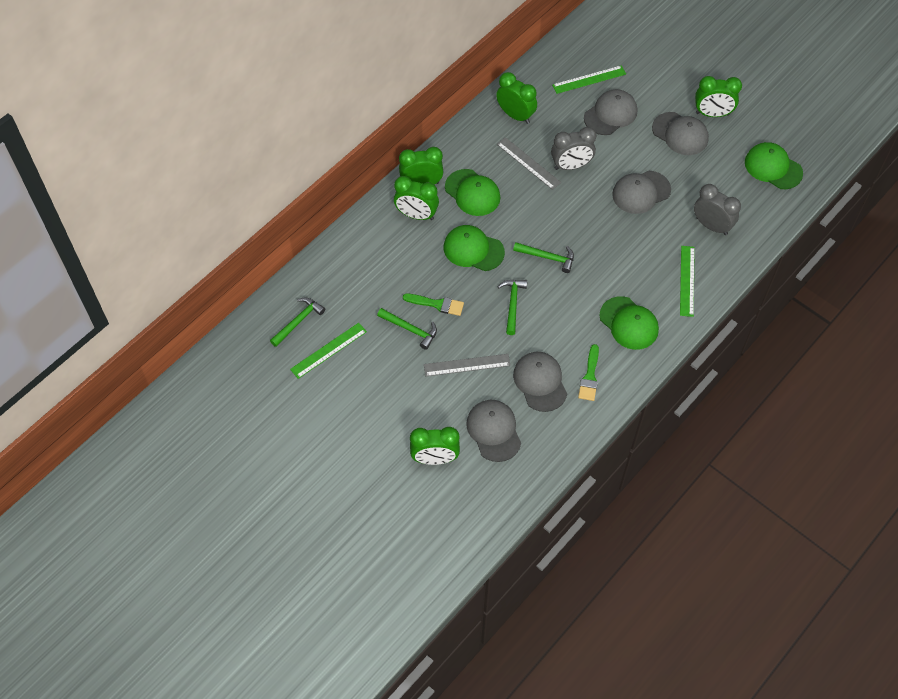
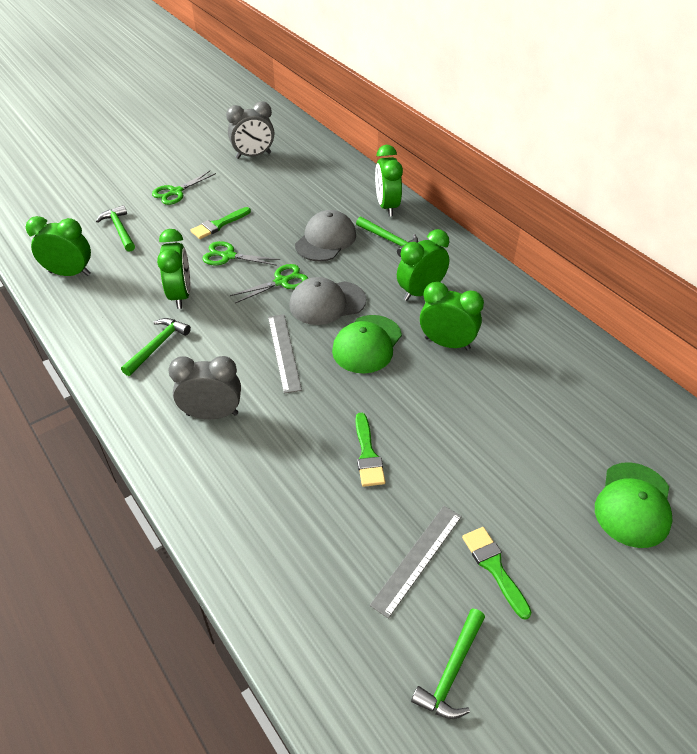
green brush: 2 -> 3
green cap: 4 -> 2
green ruler: 3 -> 0
green scissors: 0 -> 3
grey cap: 5 -> 2

